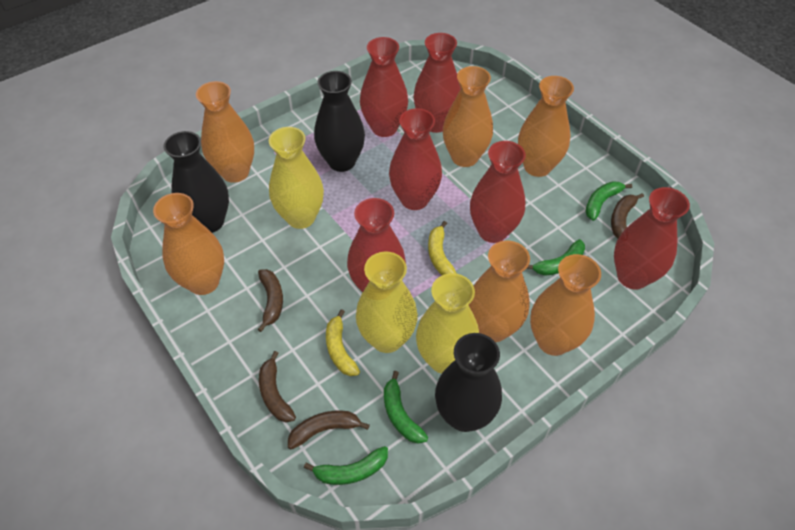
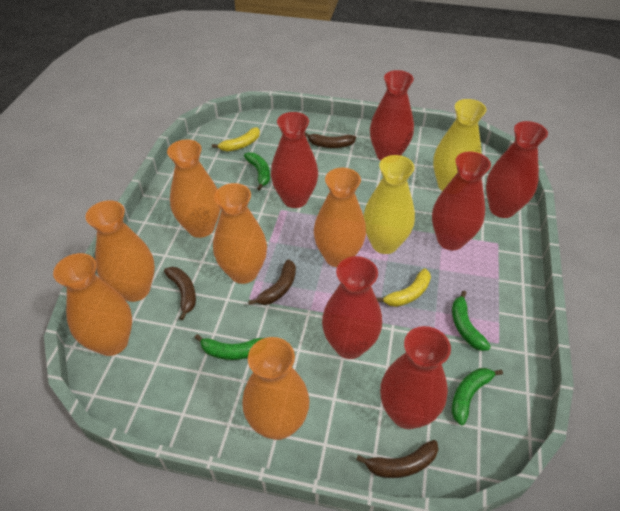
black vase: 3 -> 0
yellow vase: 3 -> 2

